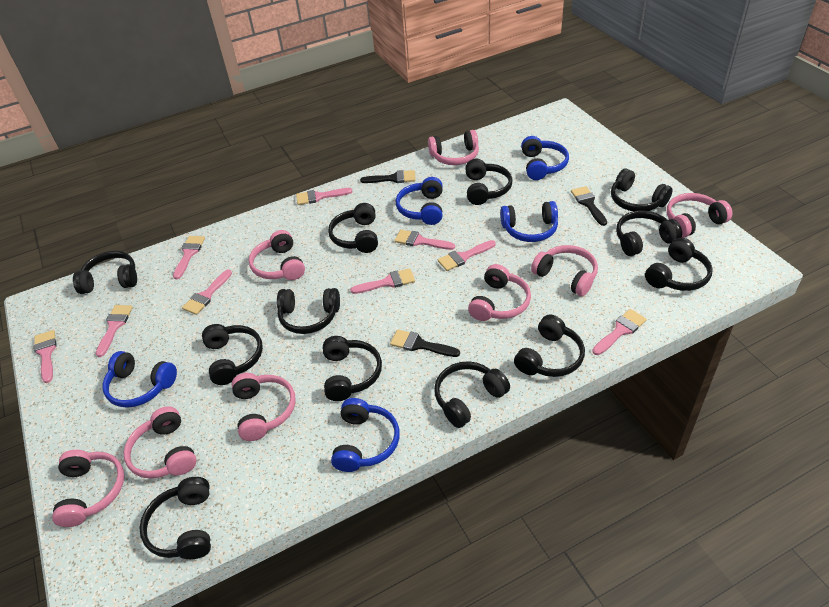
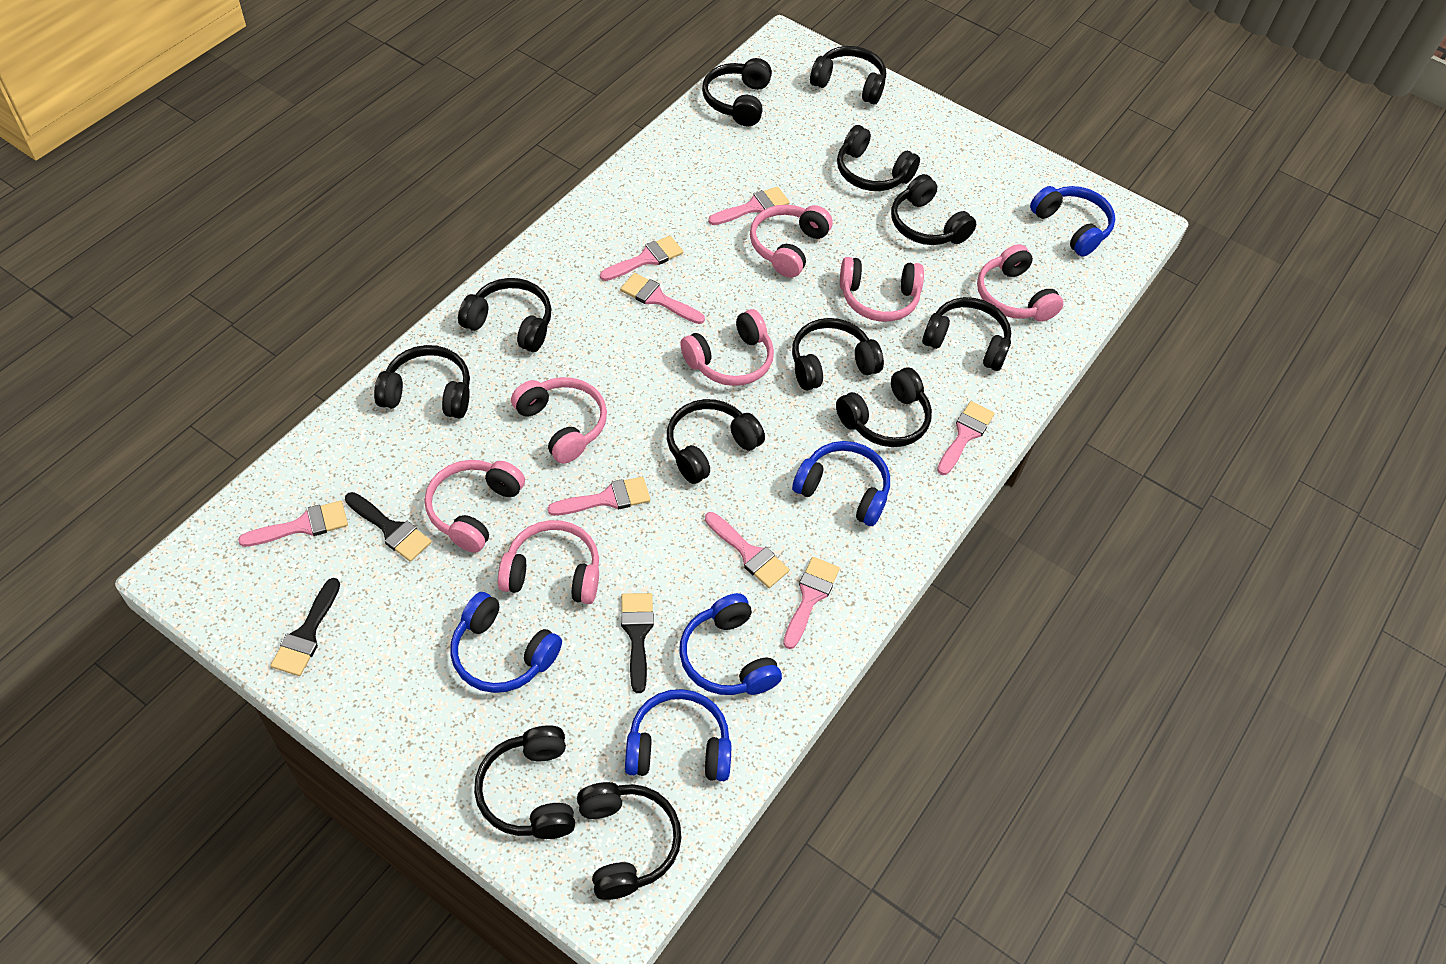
pink brush: 9 -> 8
pink headphones: 8 -> 7

